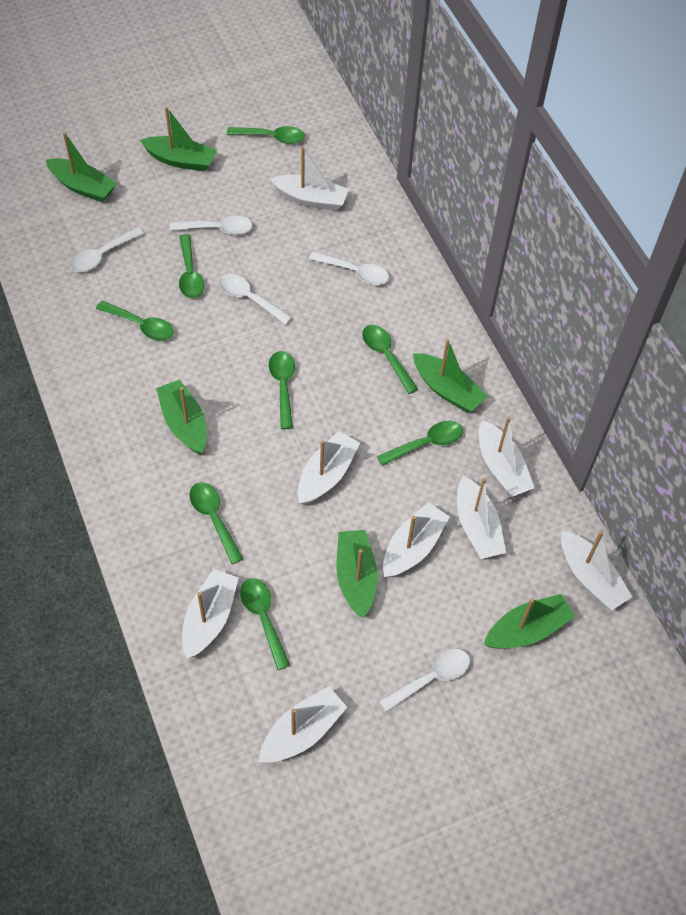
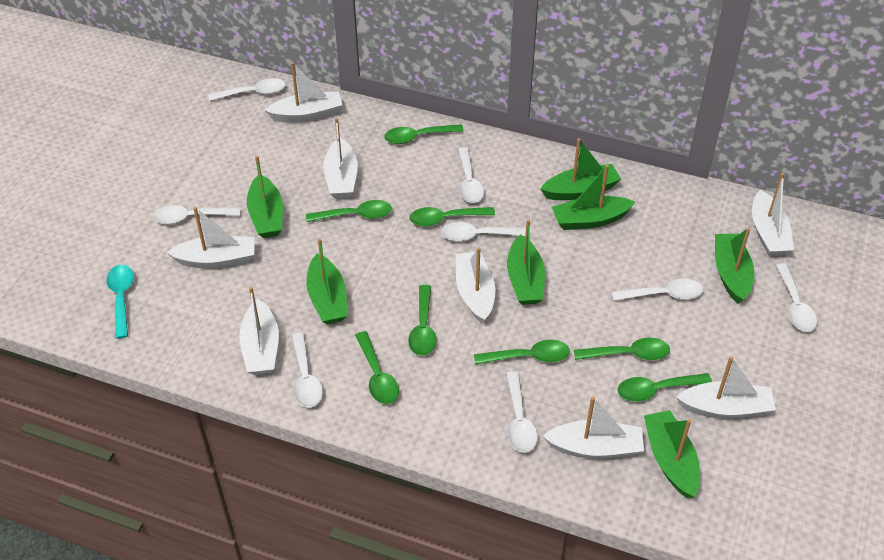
green boat: 6 -> 7
turquoise spoon: 0 -> 1
white spoon: 5 -> 8

